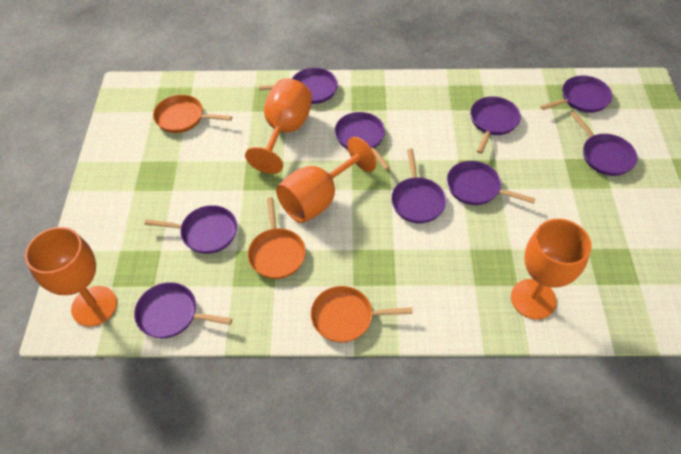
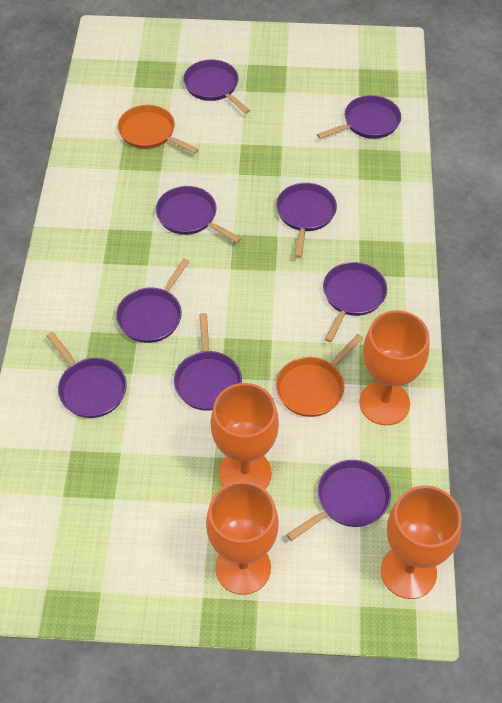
orange pan: 3 -> 2

